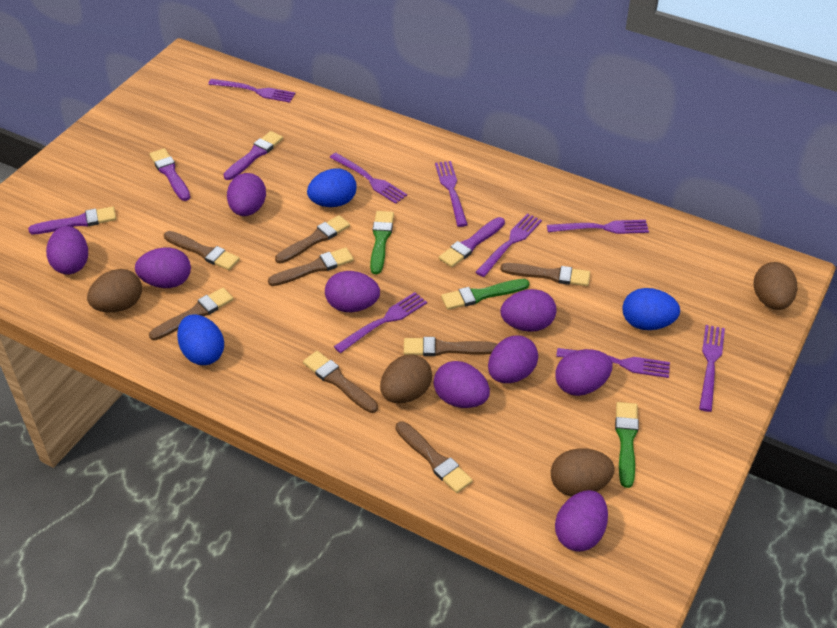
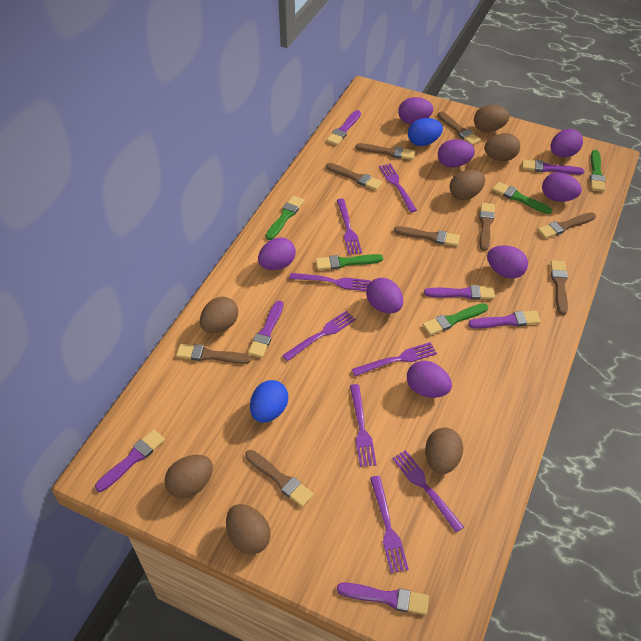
blue egg: 3 -> 2
brown brush: 8 -> 9
brown egg: 4 -> 7
green brush: 3 -> 5
purple brush: 4 -> 7
purple egg: 9 -> 8

